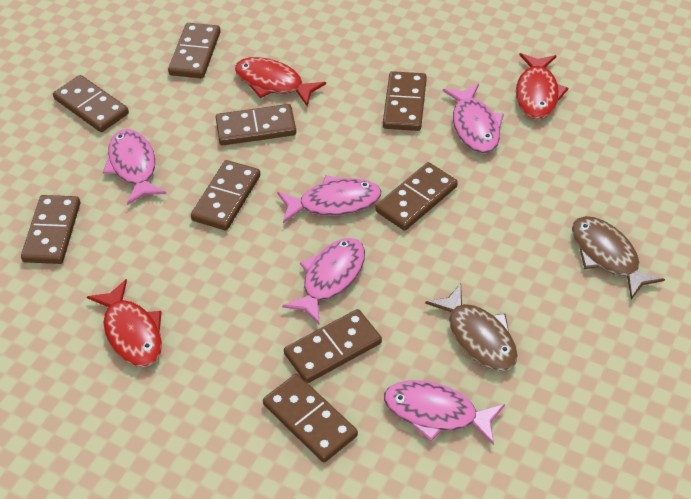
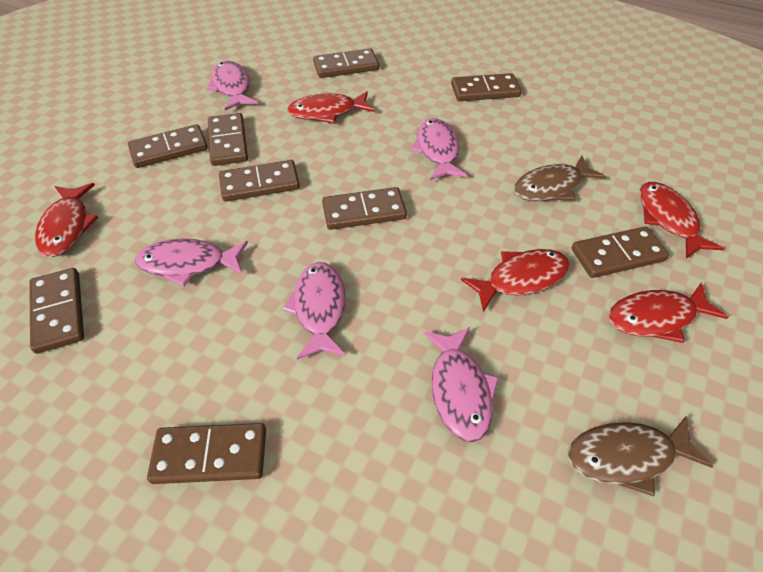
red fish: 3 -> 5

